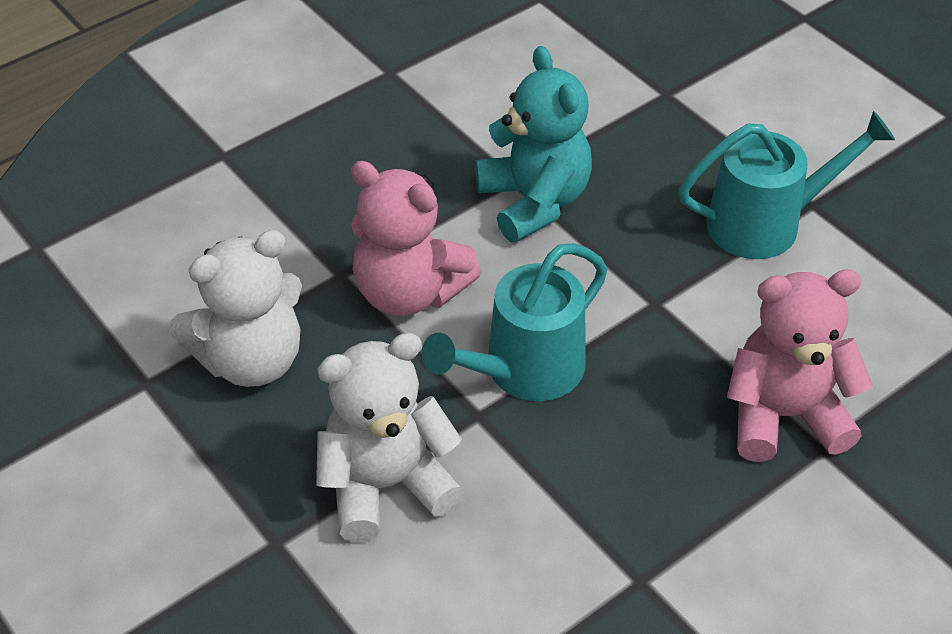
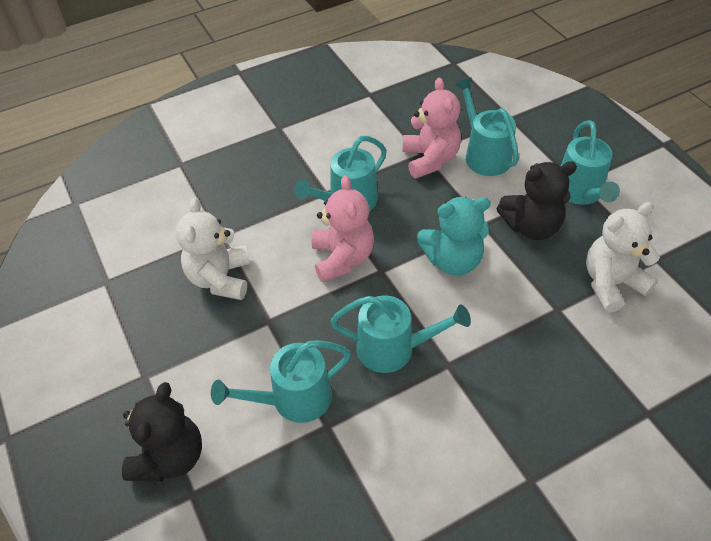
black teddy bear: 0 -> 2
turquoise watering can: 2 -> 5

